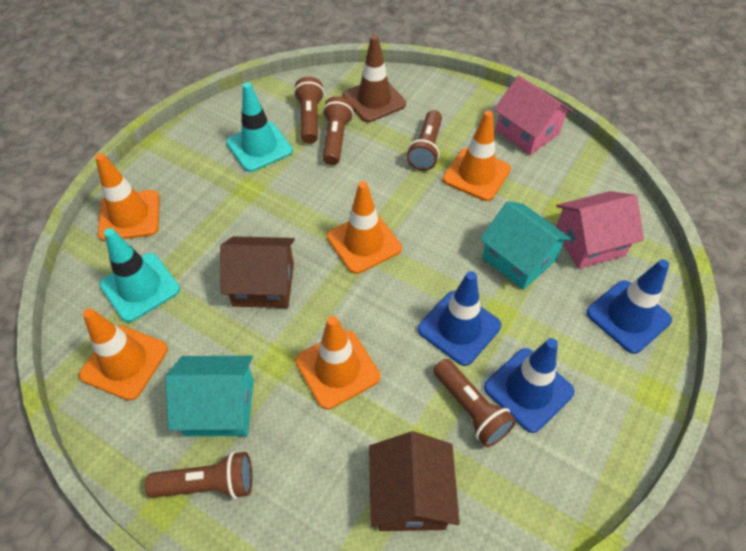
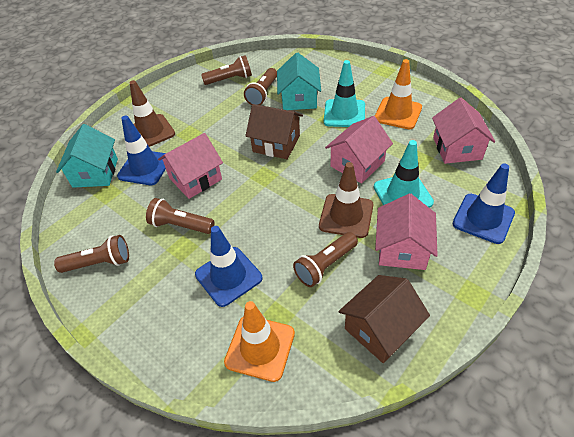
brown traffic cone: 1 -> 2
orange traffic cone: 5 -> 2
pink house: 2 -> 4

